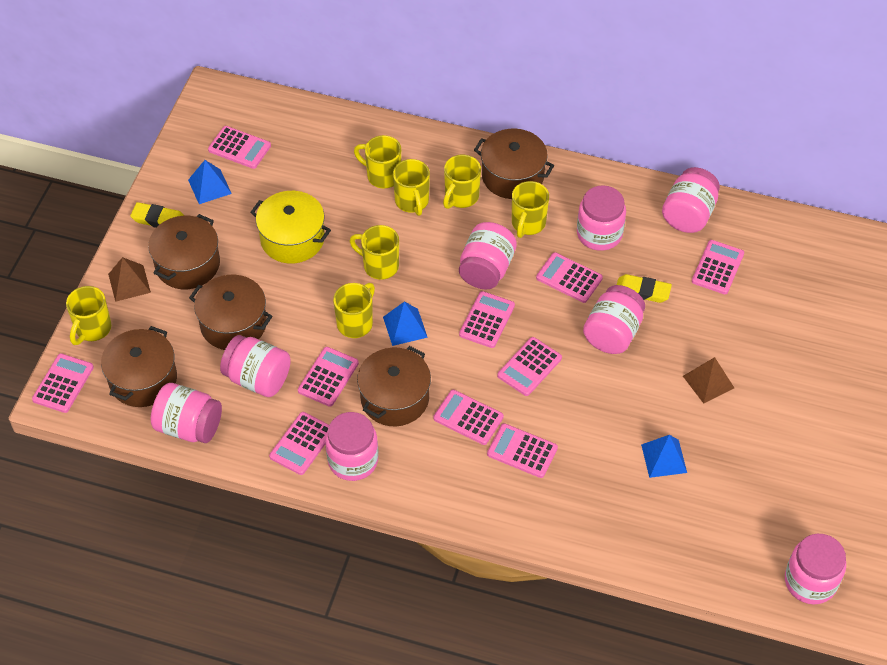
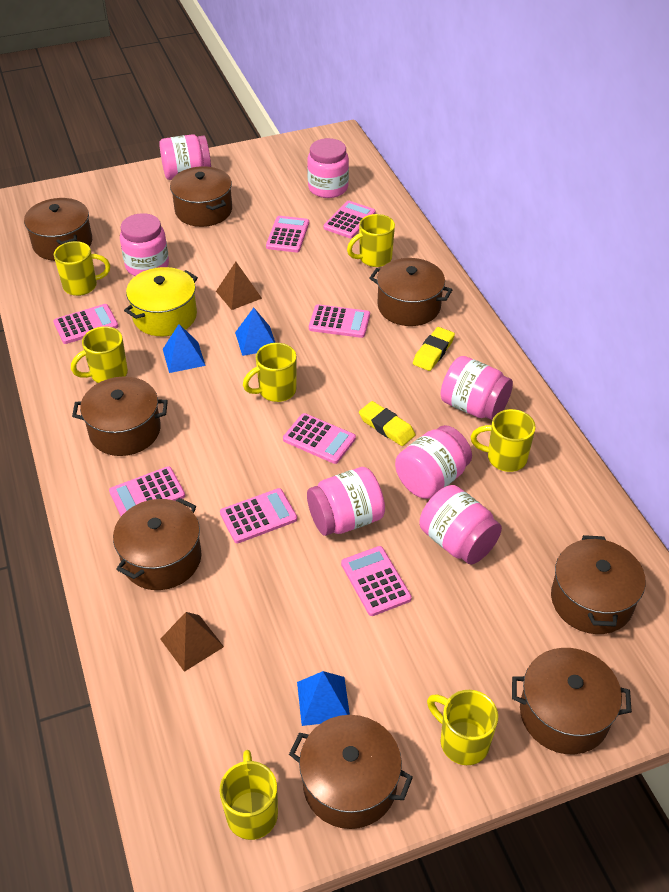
brown pot: 5 -> 8
pink calculator: 10 -> 8
pink jar: 8 -> 7

